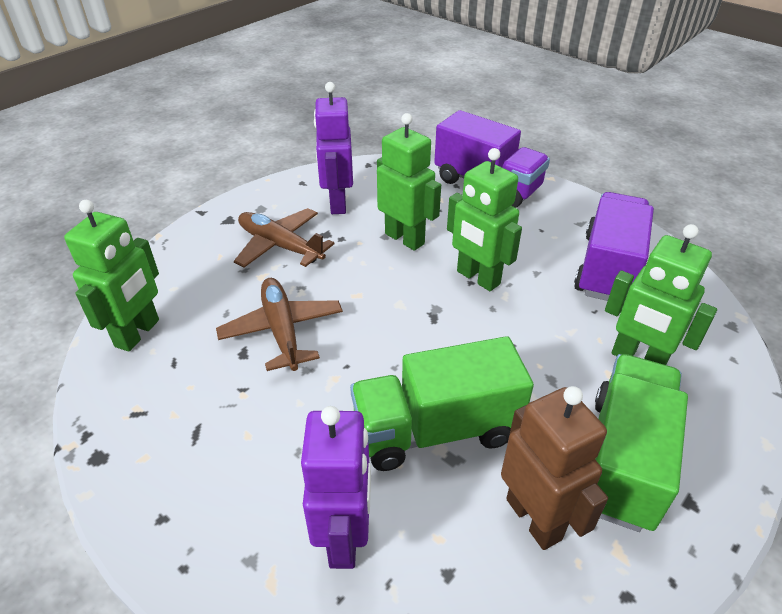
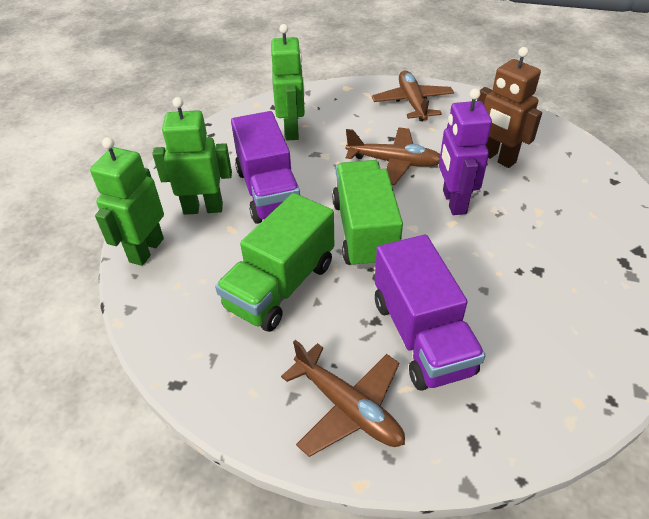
brown plane: 2 -> 3
green robot: 4 -> 3
purple robot: 2 -> 1

